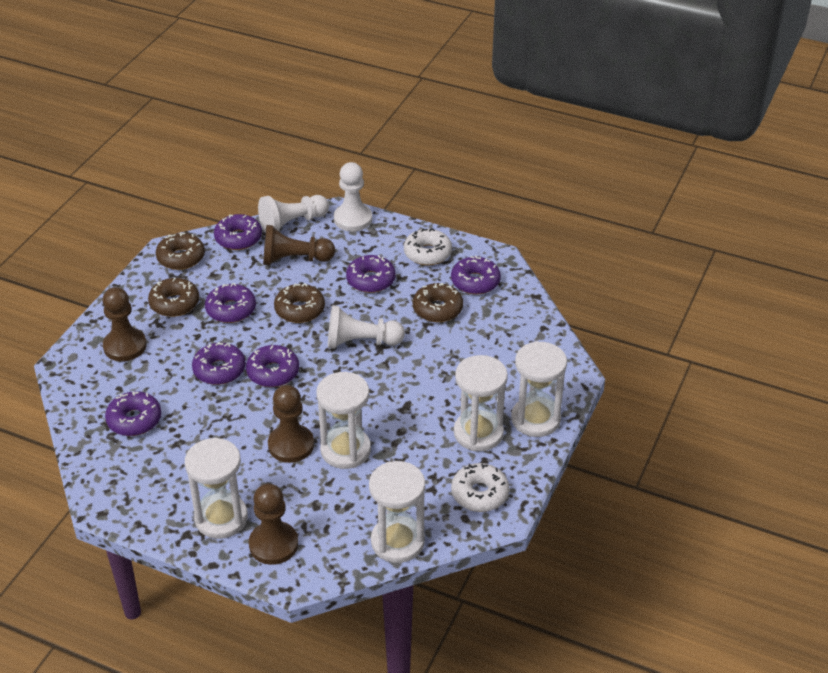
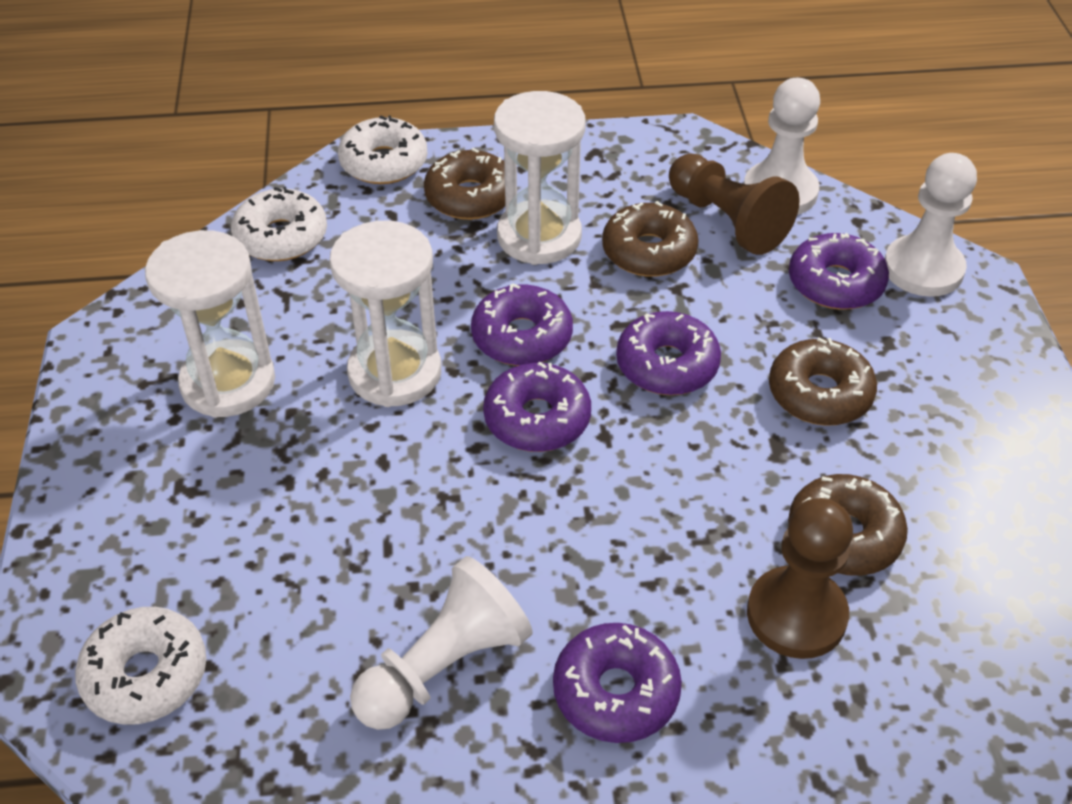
brown pawn: 4 -> 2
purple donut: 7 -> 5
white donut: 2 -> 3
white hourglass: 5 -> 3

